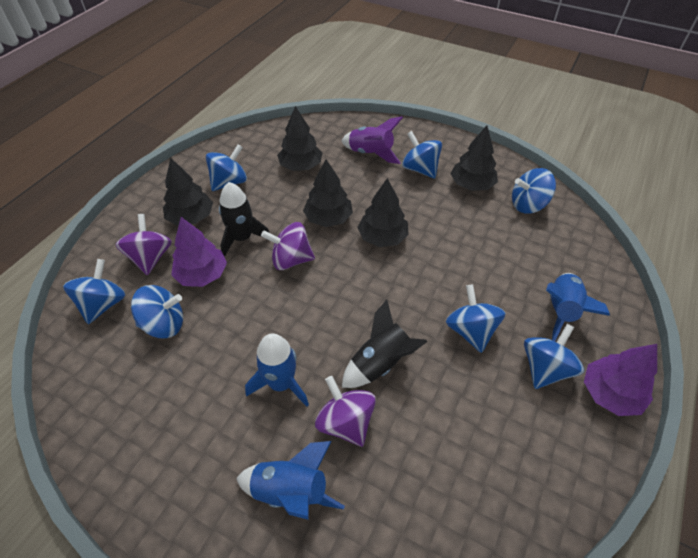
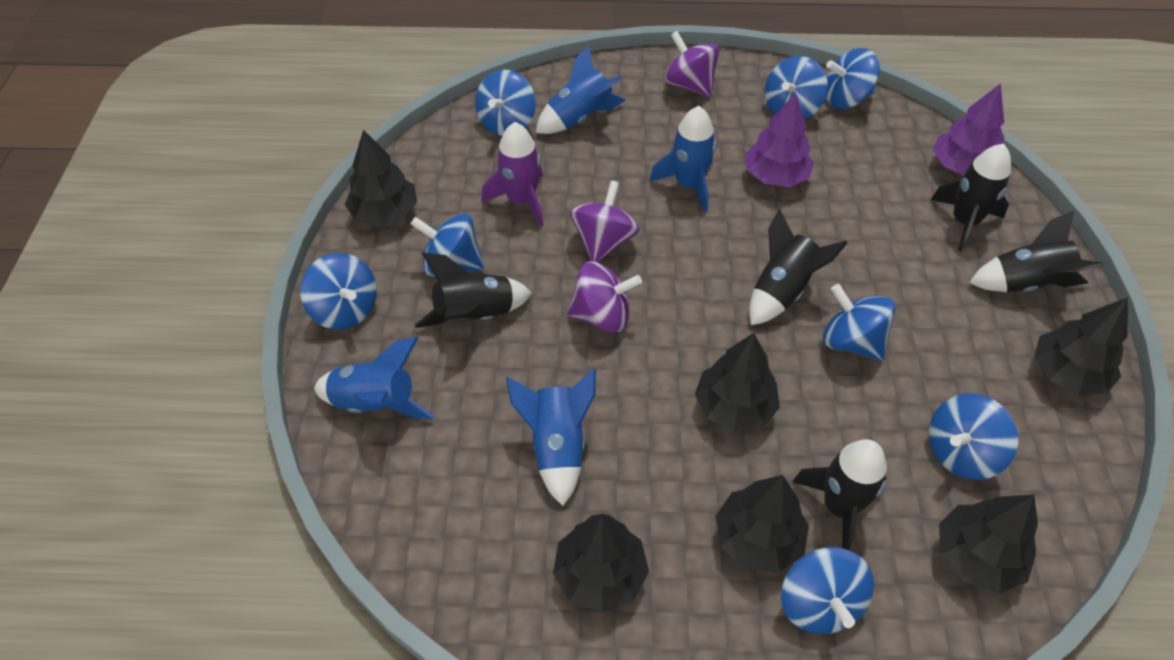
black rocket: 2 -> 5
black tree: 5 -> 6
blue rocket: 3 -> 4
blue spinning top: 7 -> 8

